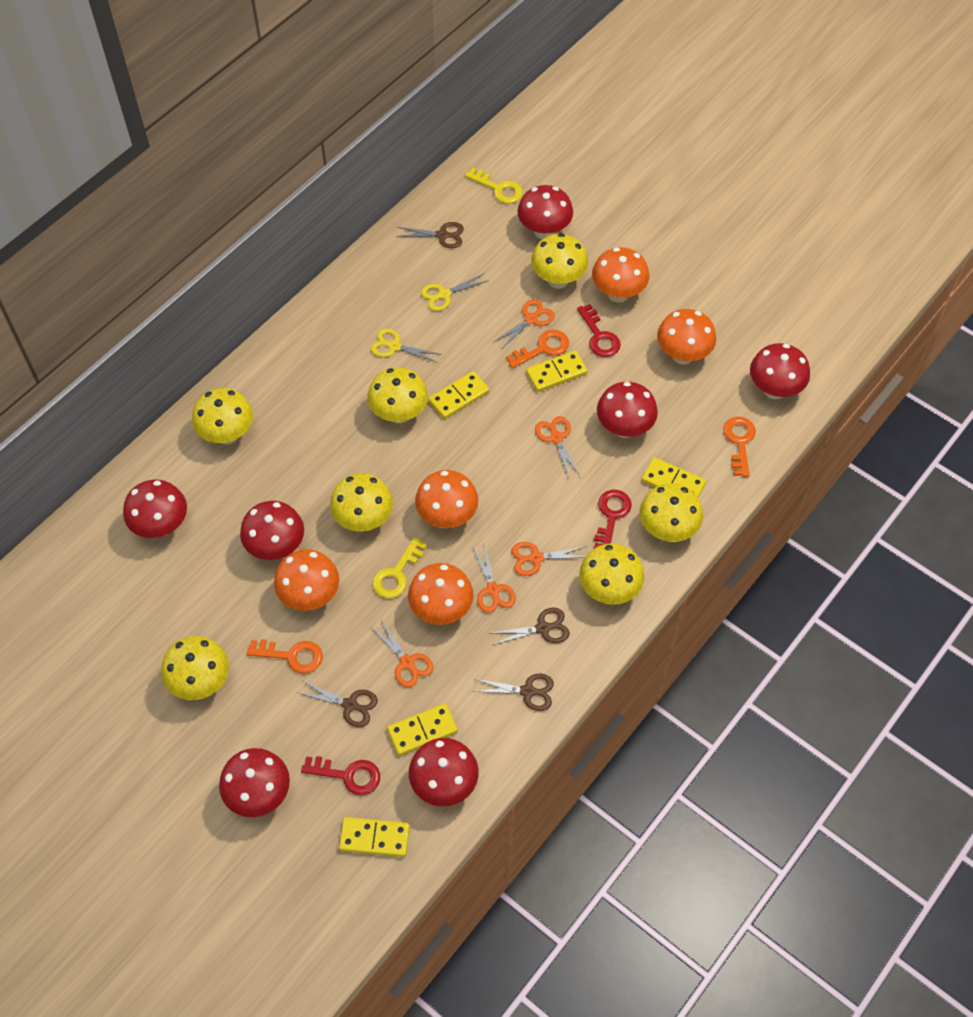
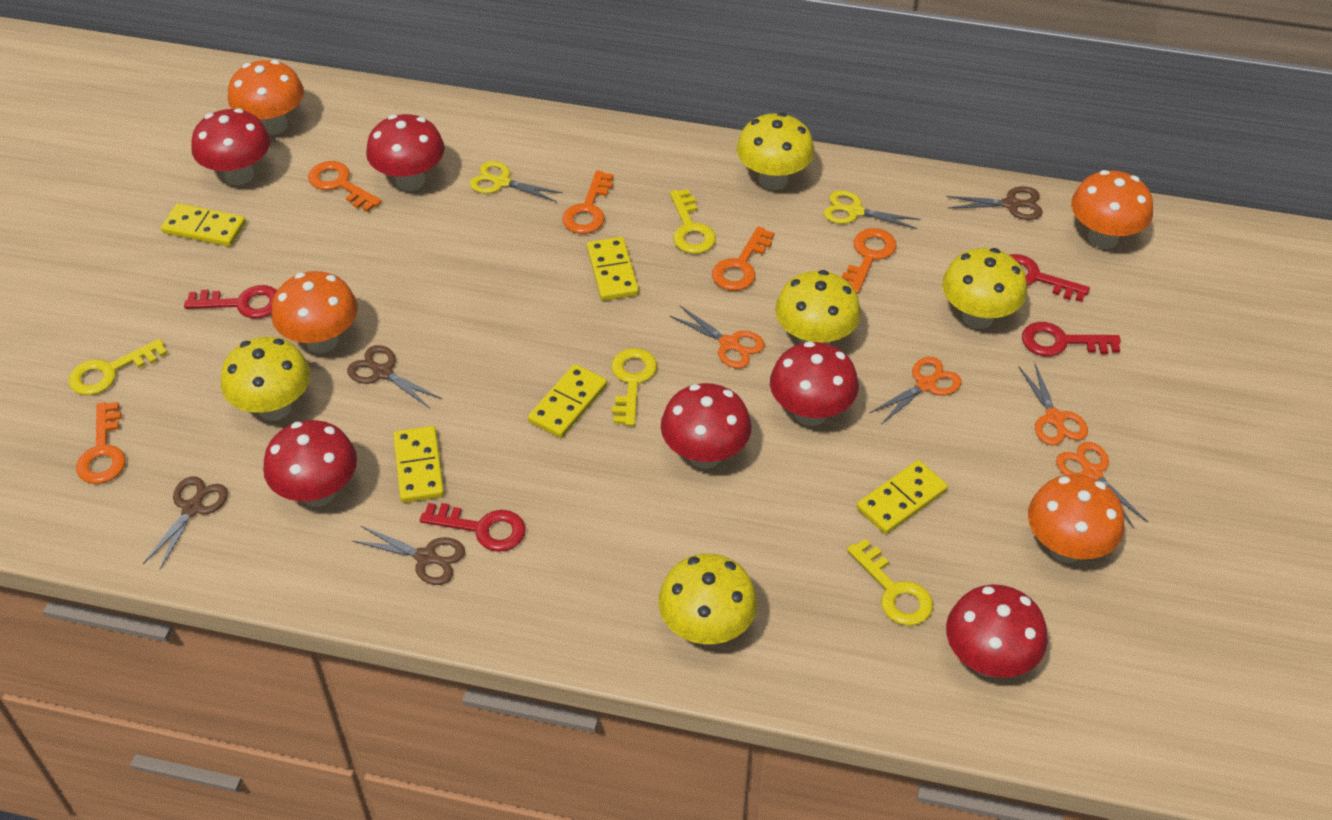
orange key: 3 -> 5
orange mushroom: 5 -> 4
orange scissors: 5 -> 4
red key: 3 -> 4
red mushroom: 7 -> 6
yellow key: 2 -> 4
yellow mushroom: 7 -> 5

